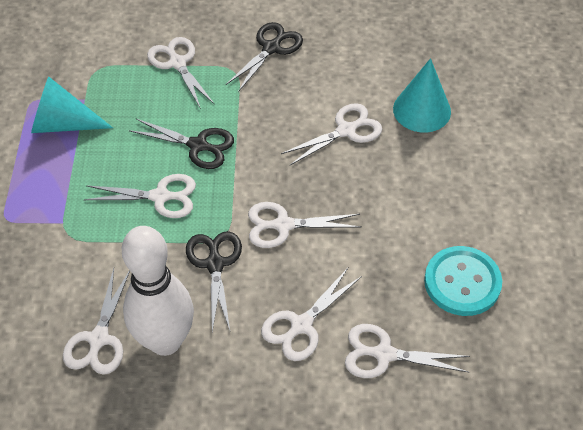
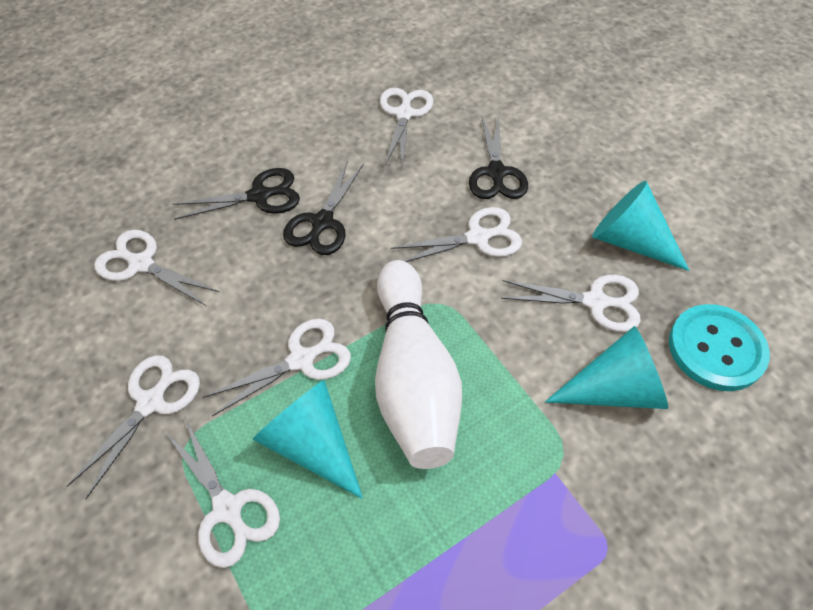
turquoise cone: 2 -> 3

